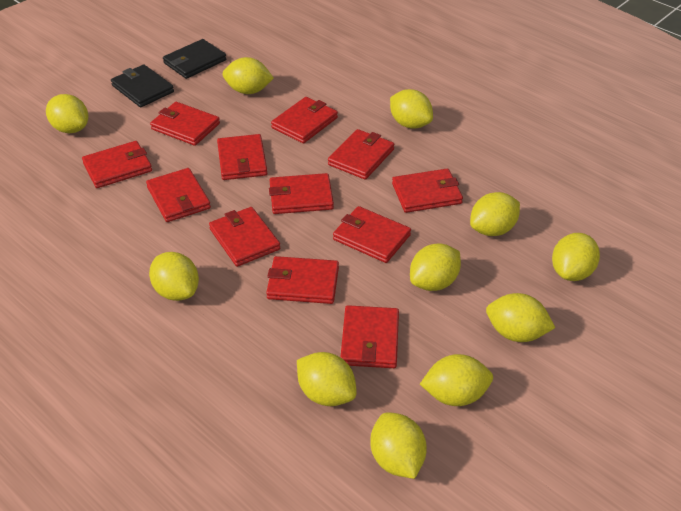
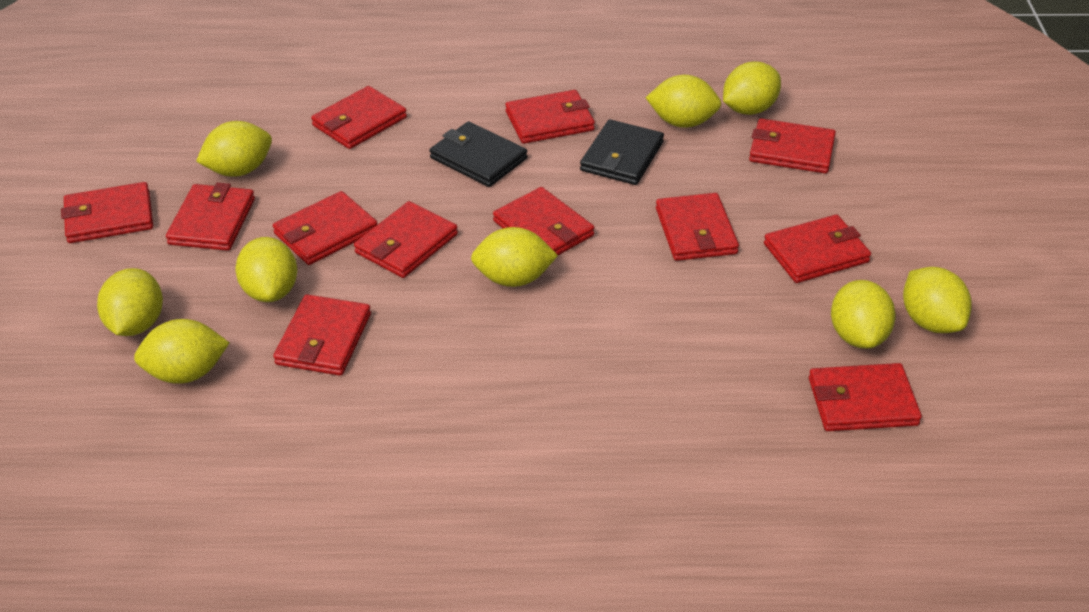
yellow lemon: 11 -> 9

